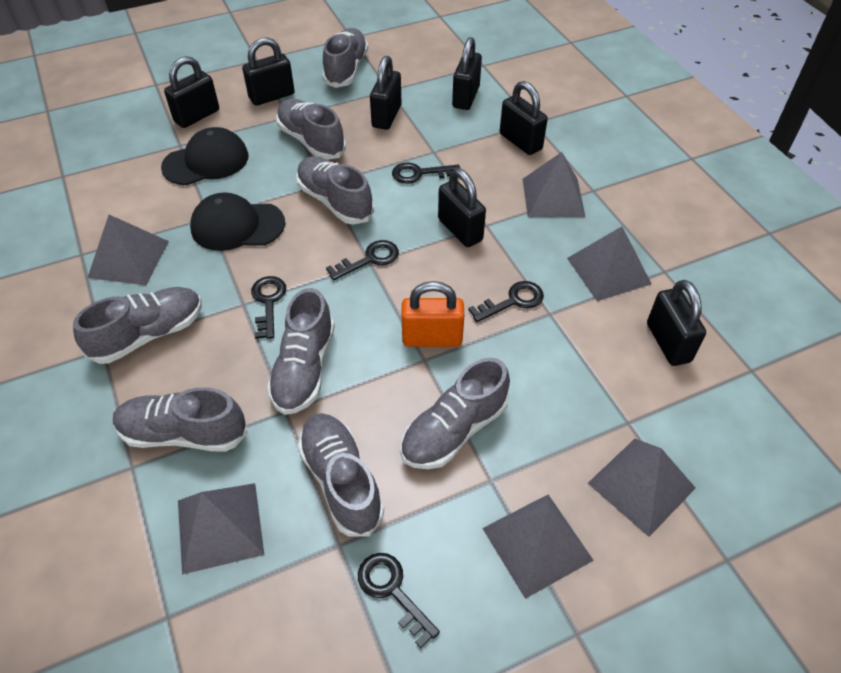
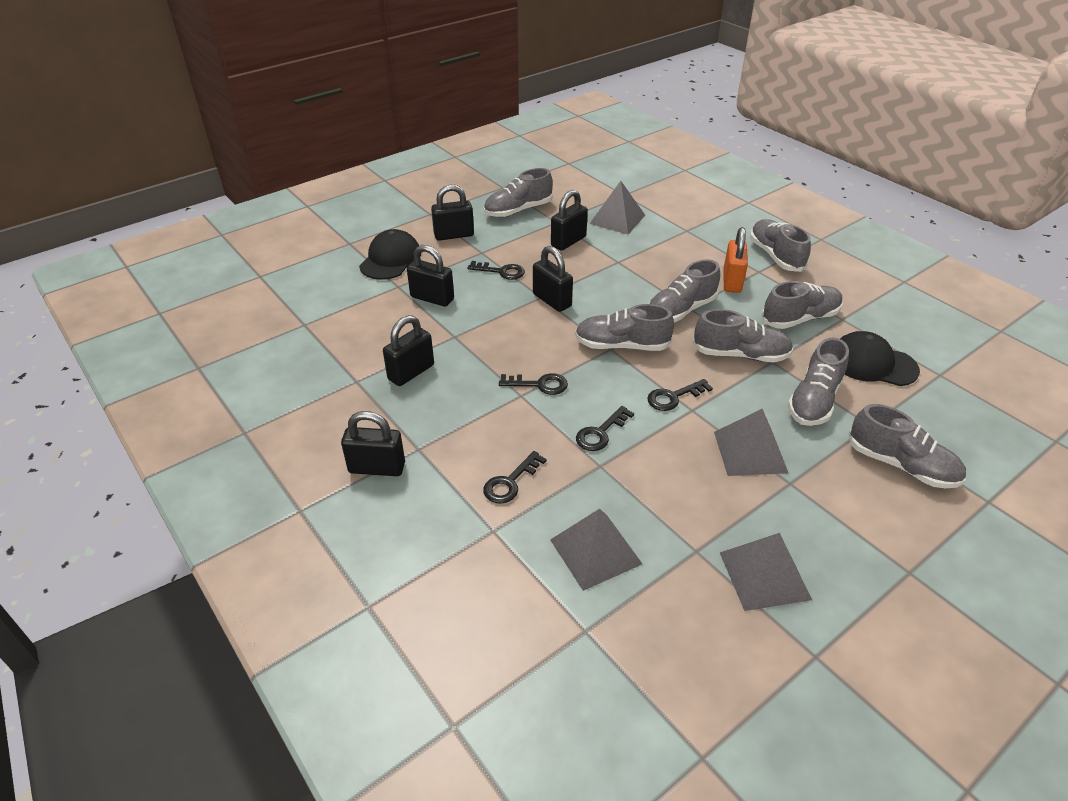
black padlock: 7 -> 6
grey pyramid: 6 -> 4

